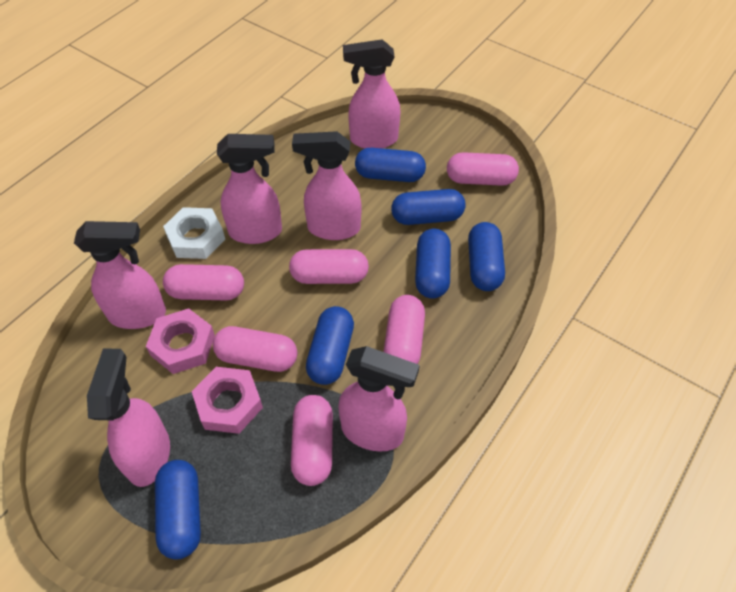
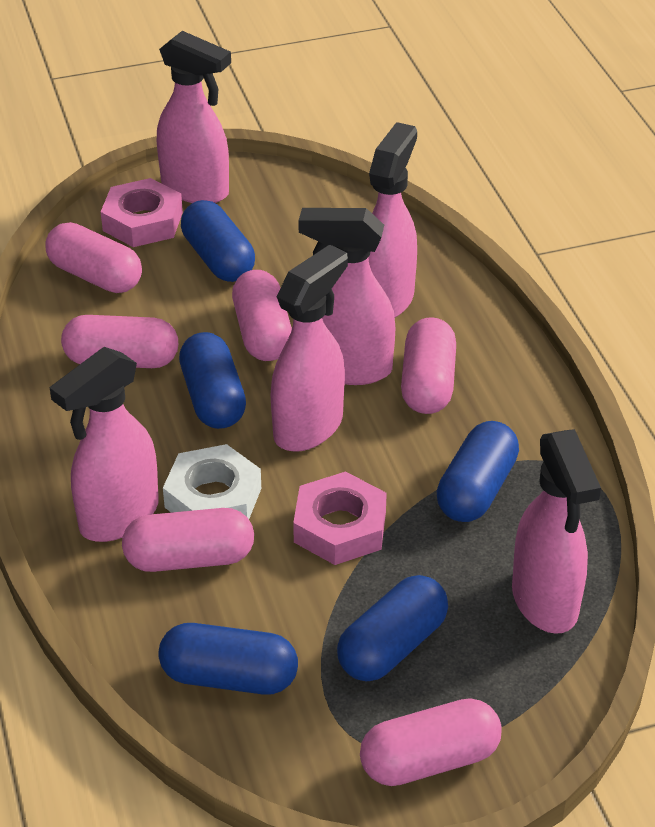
blue capsule: 6 -> 5

